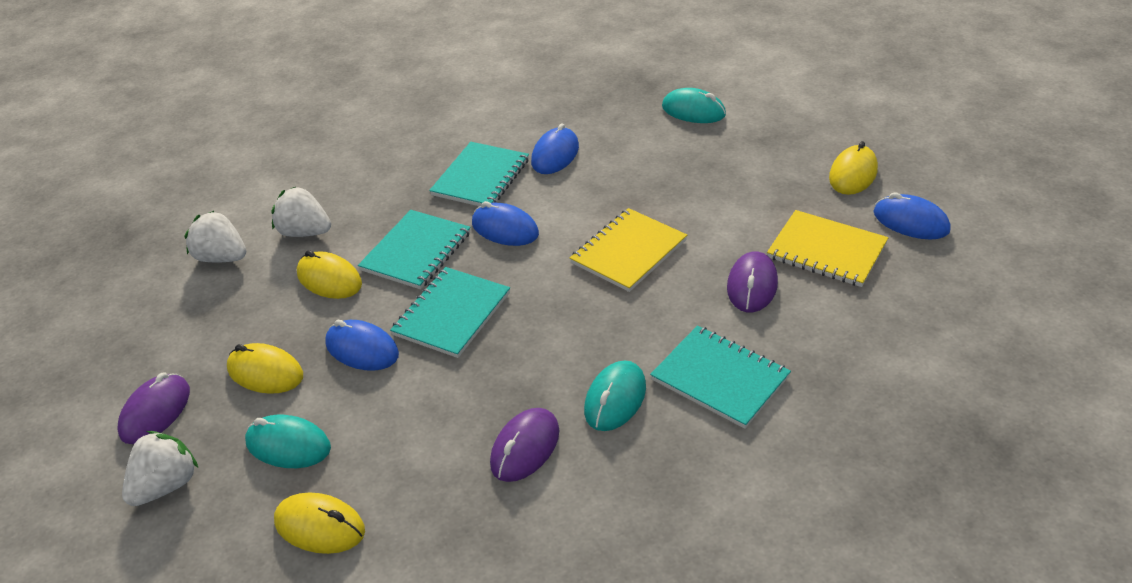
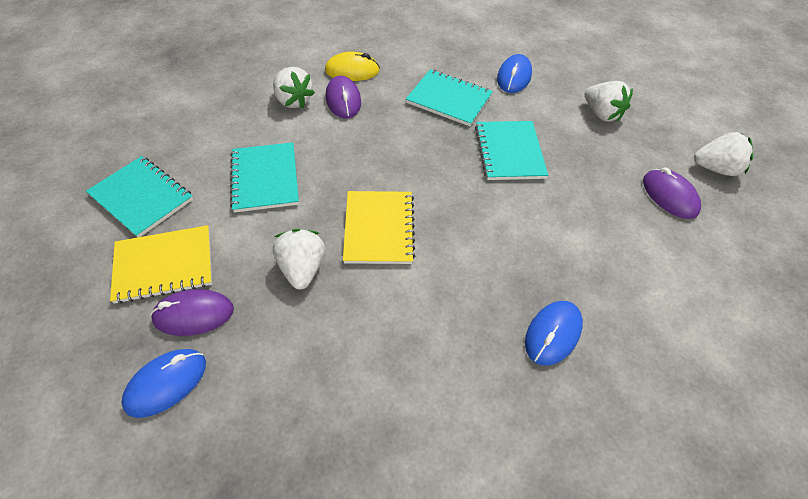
blue mouse: 4 -> 3
turquoise mouse: 3 -> 0
white strawberry: 3 -> 4
yellow mouse: 4 -> 1

